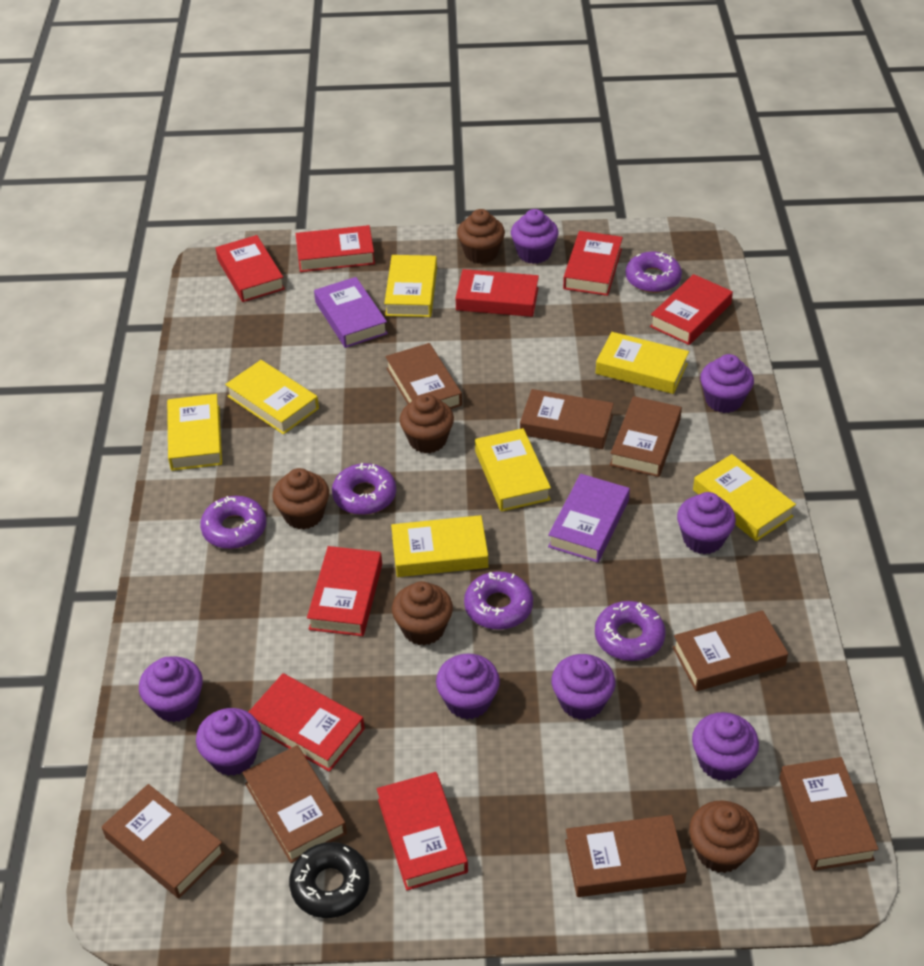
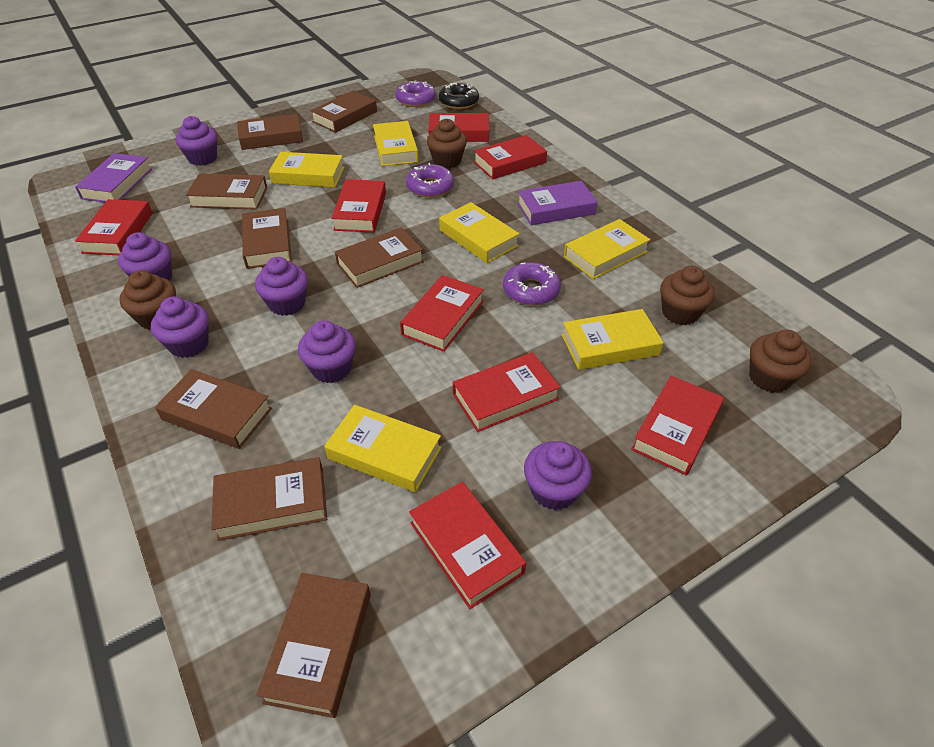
brown cupcake: 5 -> 4
purple cupcake: 8 -> 6
purple donut: 5 -> 3
yellow book: 7 -> 6

